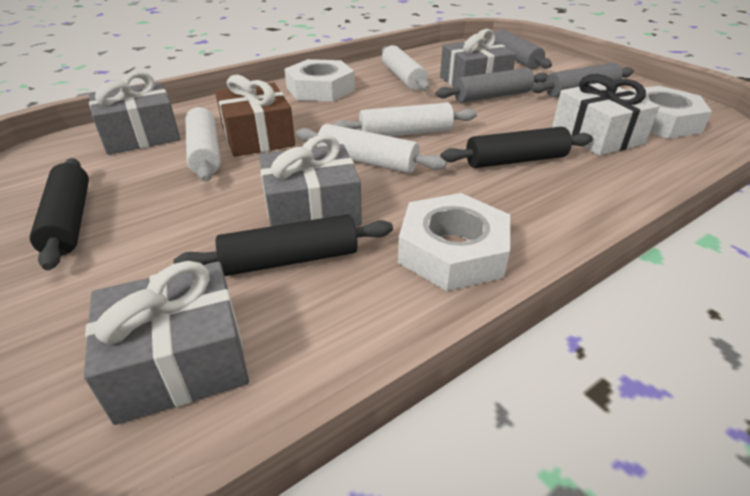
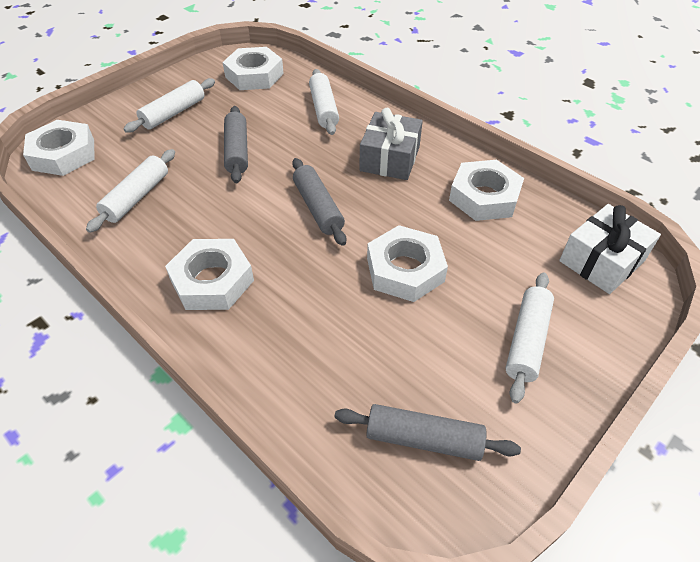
black rolling pin: 3 -> 0
brown gift: 1 -> 0
grey gift: 4 -> 1
white nut: 3 -> 5

